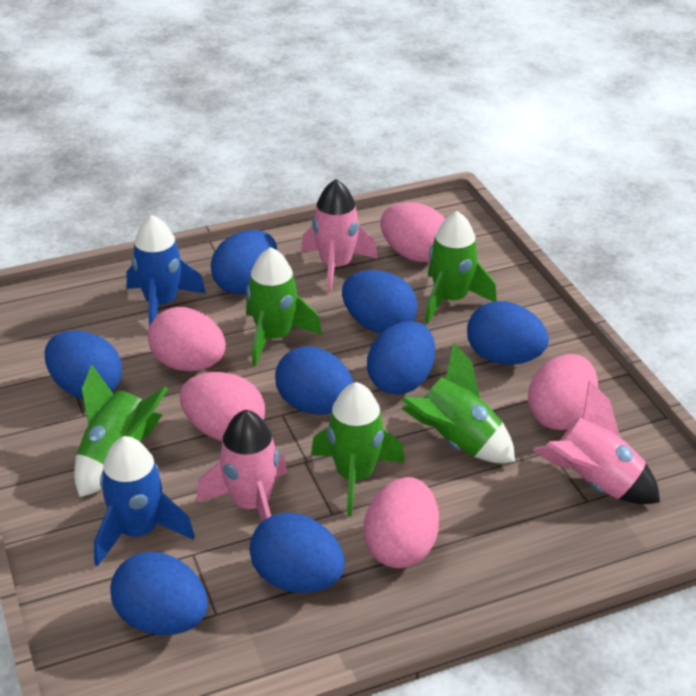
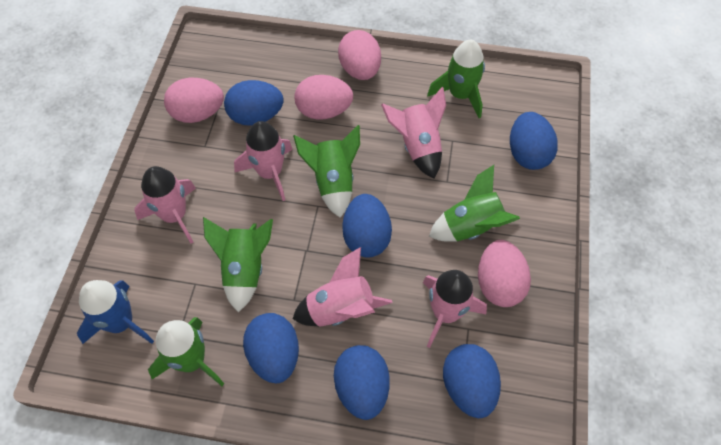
blue egg: 8 -> 6
blue rocket: 2 -> 1
pink egg: 5 -> 4
pink rocket: 3 -> 5

